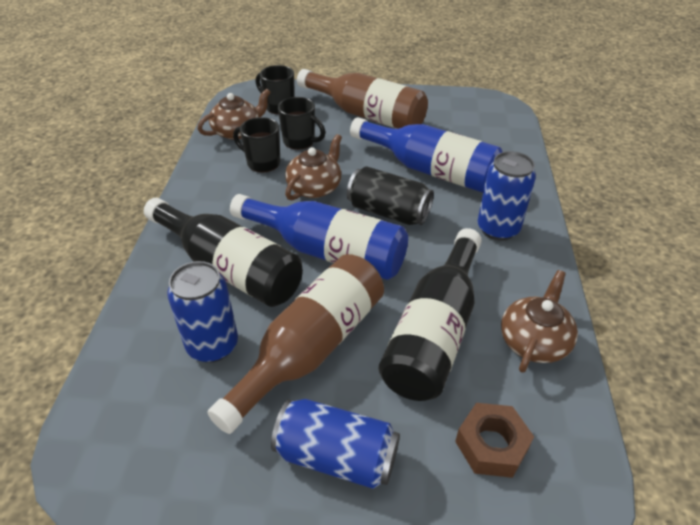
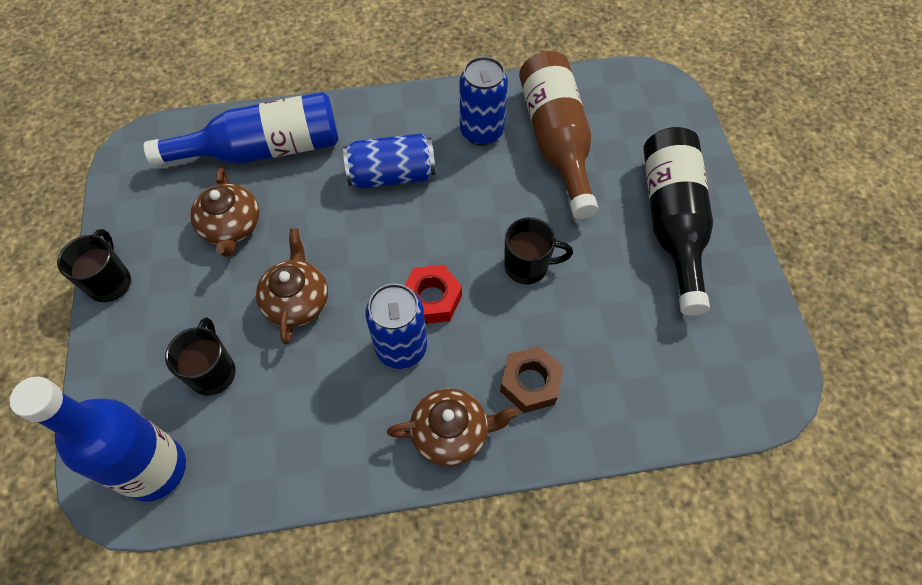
black bottle: 2 -> 1
black can: 1 -> 0
brown bottle: 2 -> 1
red nut: 0 -> 1

